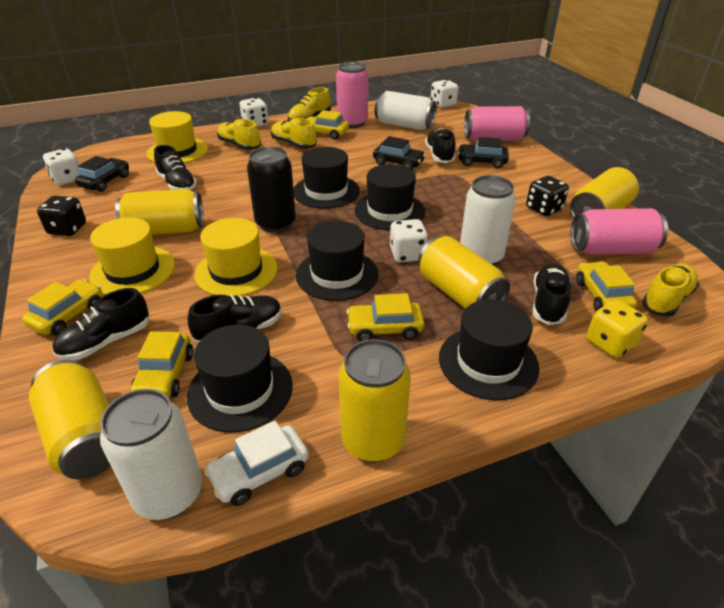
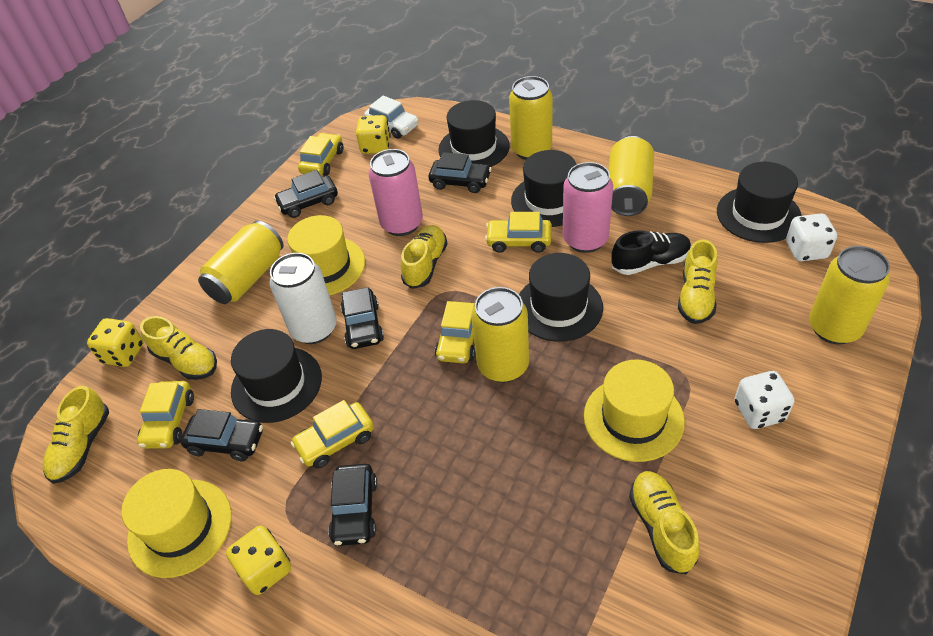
black can: 1 -> 0
black car: 3 -> 5
black dice: 2 -> 0
black shoe: 5 -> 1
pink can: 3 -> 2
white can: 3 -> 1
white dice: 4 -> 2
yellow dice: 1 -> 3
yellow shoe: 4 -> 5

